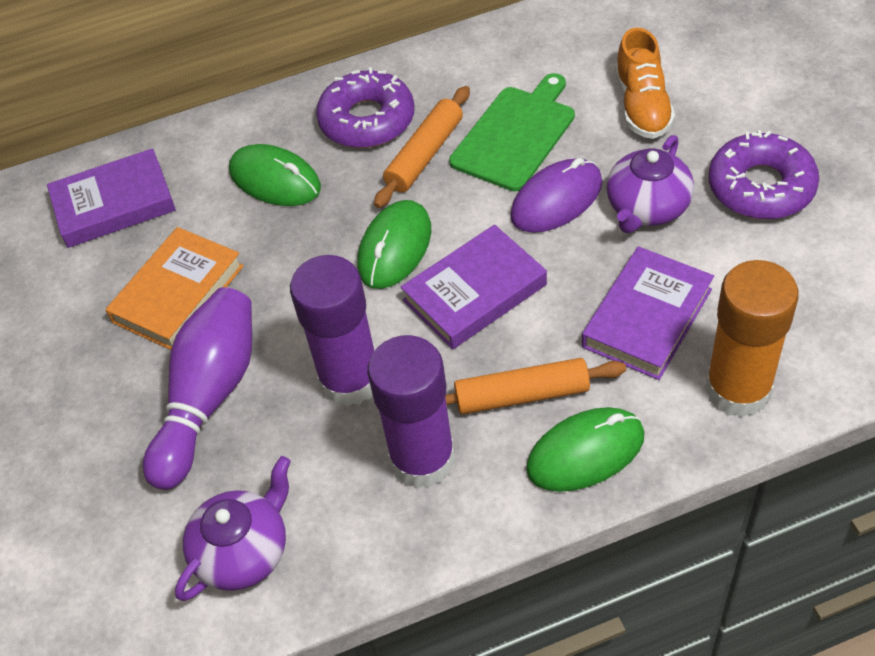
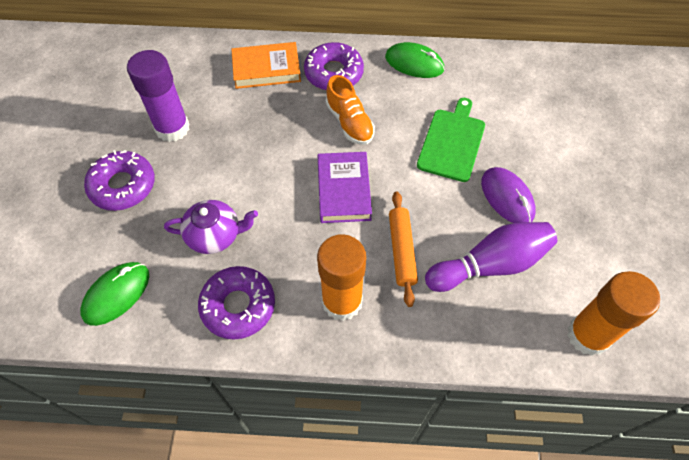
green mouse: 3 -> 2
orange glue stick: 1 -> 2
orange rolling pin: 2 -> 1
purple book: 3 -> 1
purple donut: 2 -> 3
purple glue stick: 2 -> 1
purple teapot: 2 -> 1

